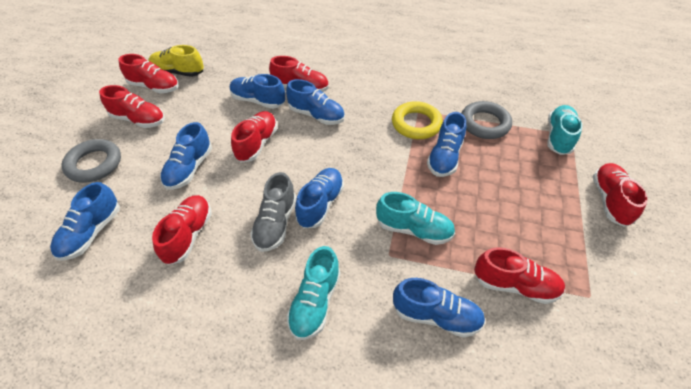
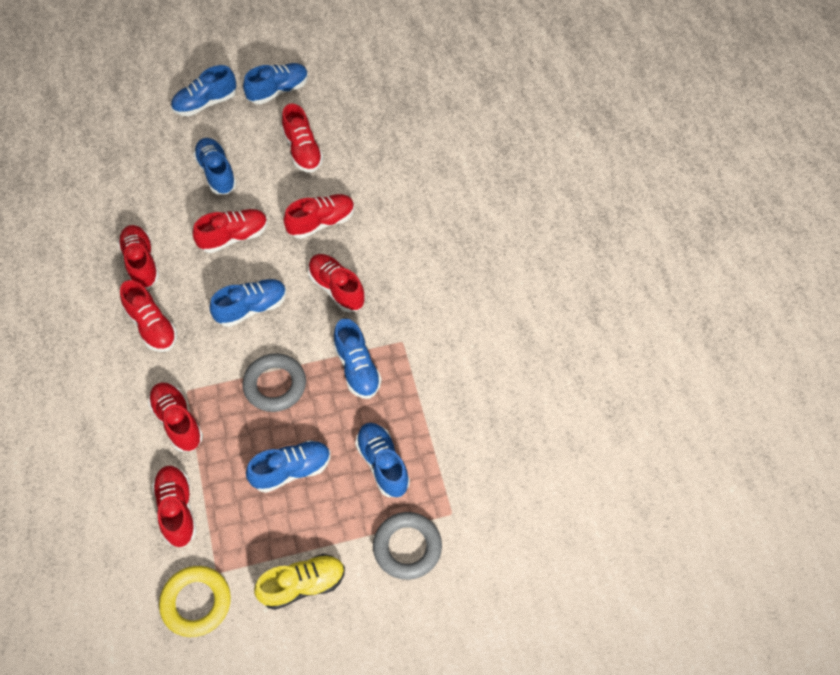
grey shoe: 1 -> 0
red shoe: 7 -> 8
turquoise shoe: 3 -> 0

